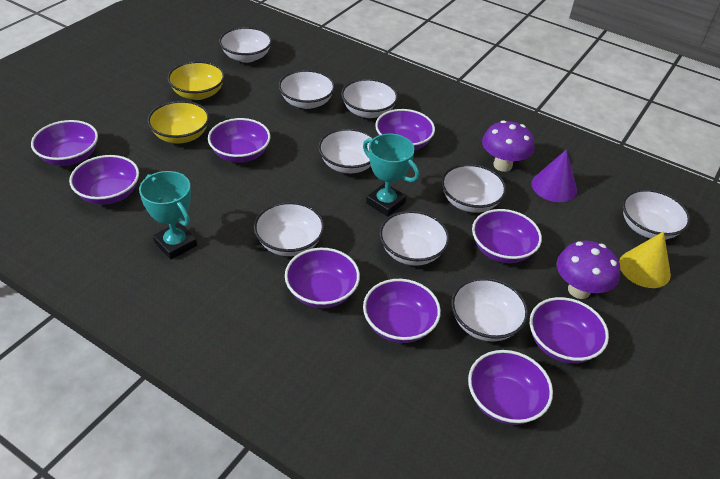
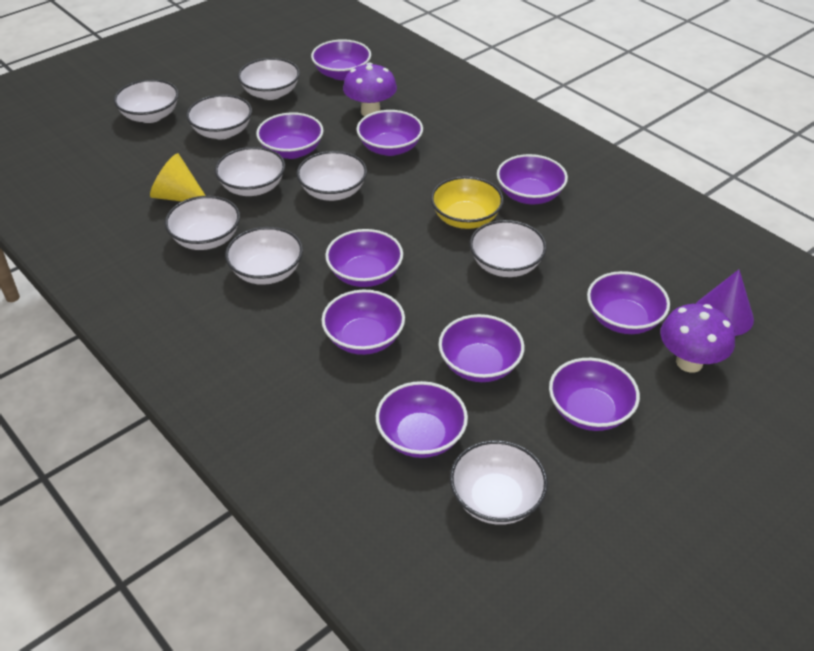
purple bowl: 9 -> 10
turquoise trophy: 2 -> 0
yellow bowl: 2 -> 1

